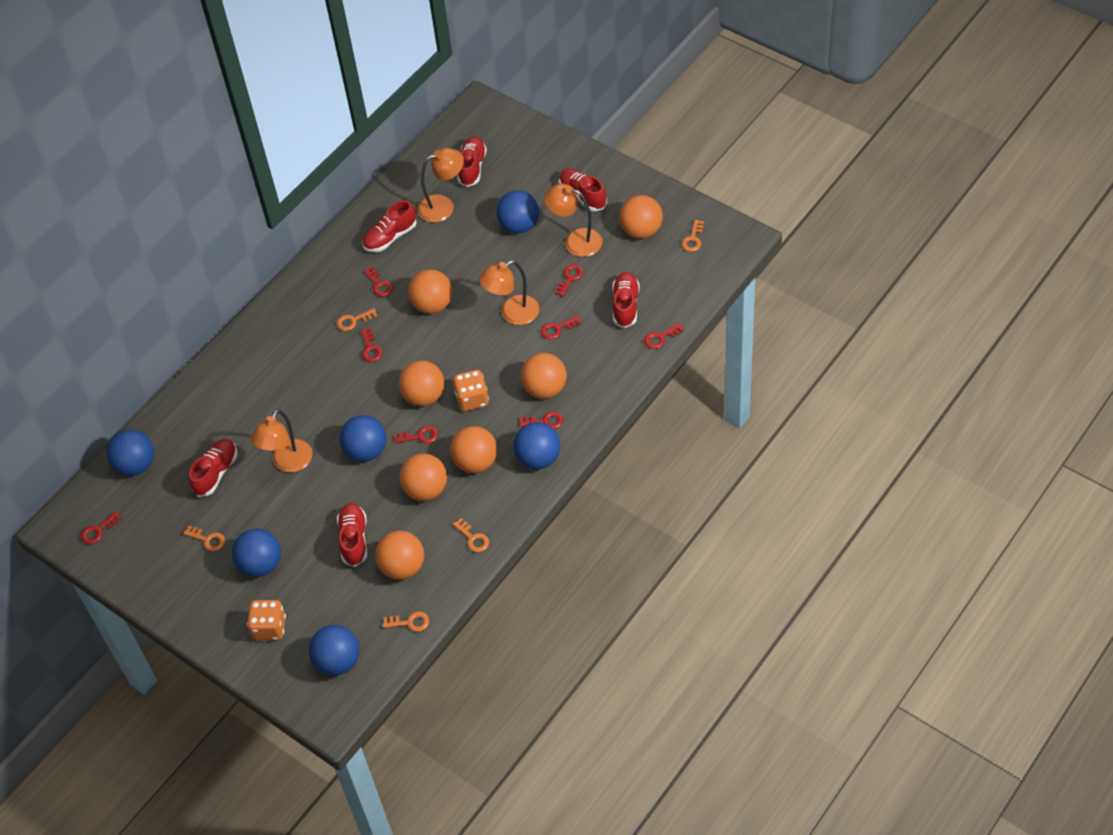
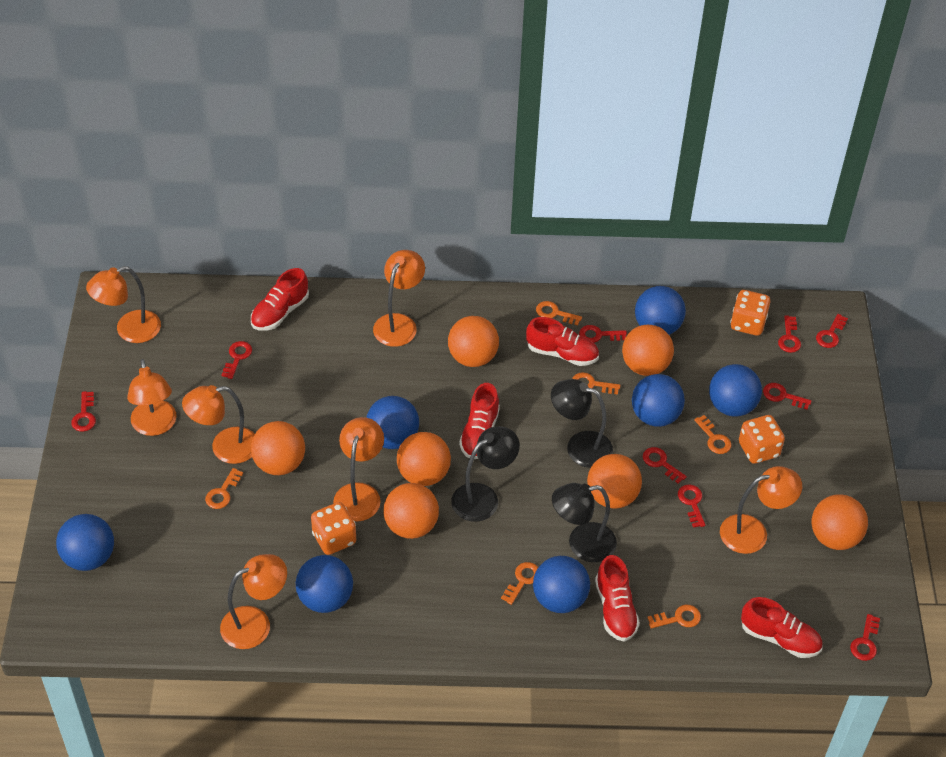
black lamp: 0 -> 3
blue ball: 6 -> 7
orange dice: 2 -> 3
orange key: 5 -> 6
orange lamp: 4 -> 7
red key: 8 -> 9
red shoe: 6 -> 5

